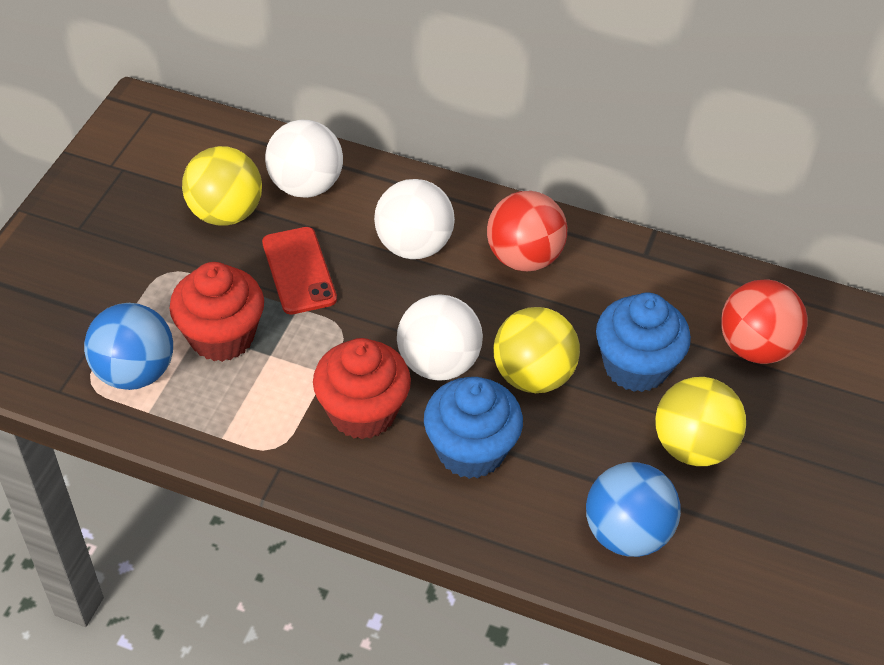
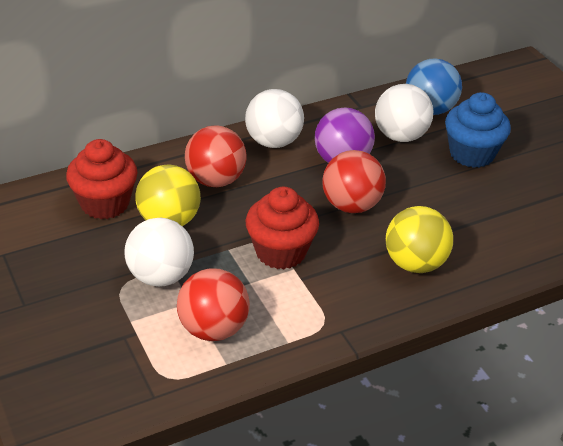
blue ball: 2 -> 1
blue cupcake: 2 -> 1
purple ball: 0 -> 1
red ball: 2 -> 3
red phone: 1 -> 0
yellow ball: 3 -> 2

